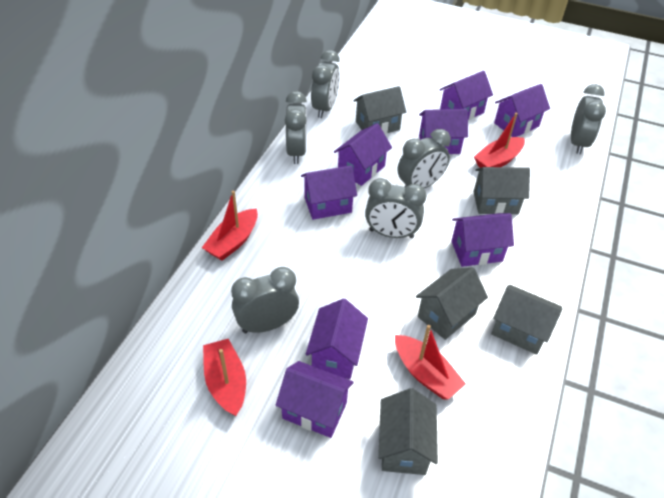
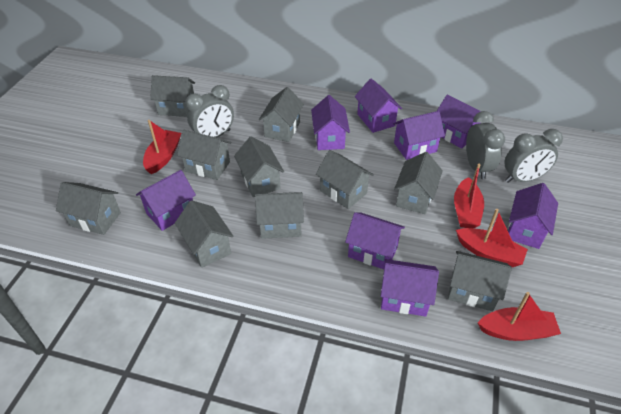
grey clock: 6 -> 3
grey house: 5 -> 10

